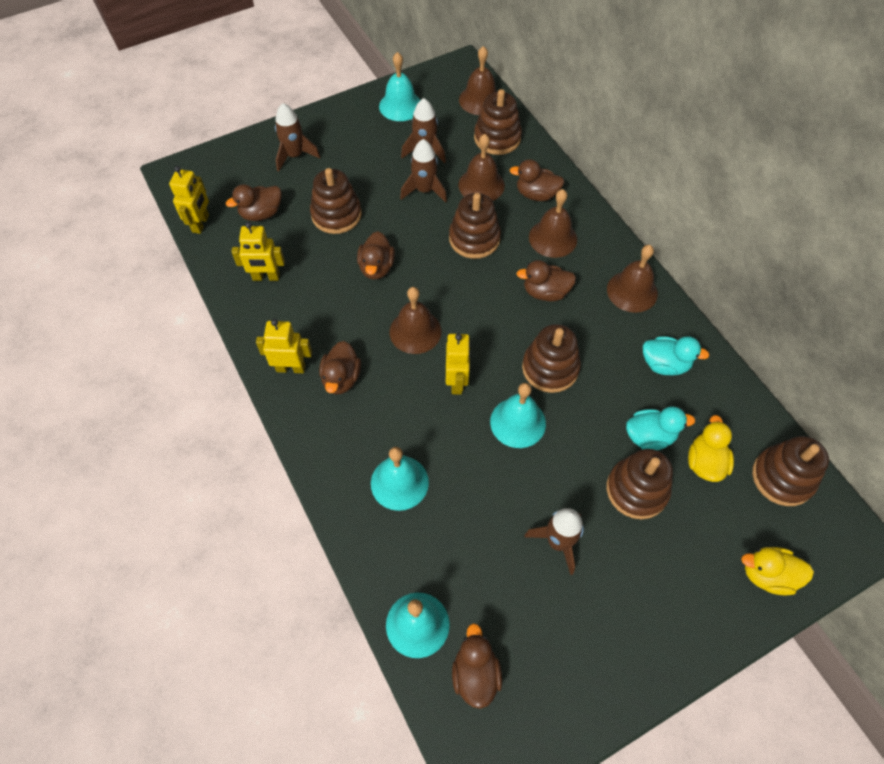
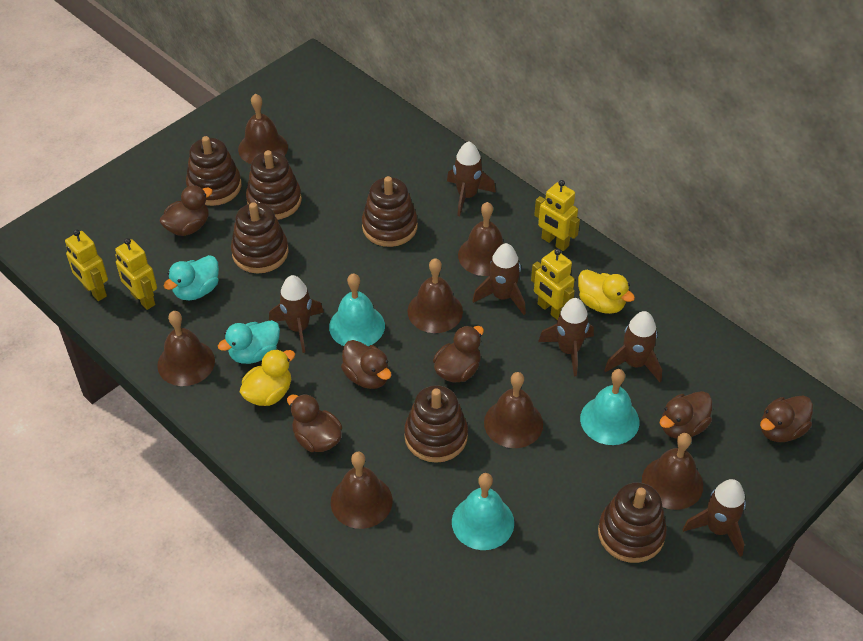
brown bell: 5 -> 7
brown rocket: 4 -> 6
turquoise bell: 4 -> 3

